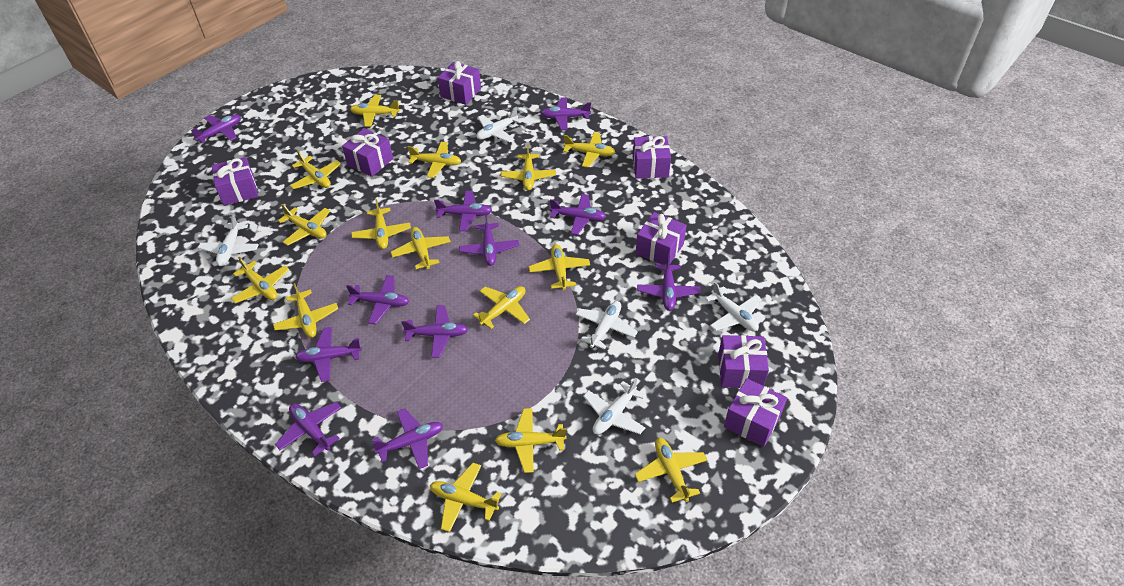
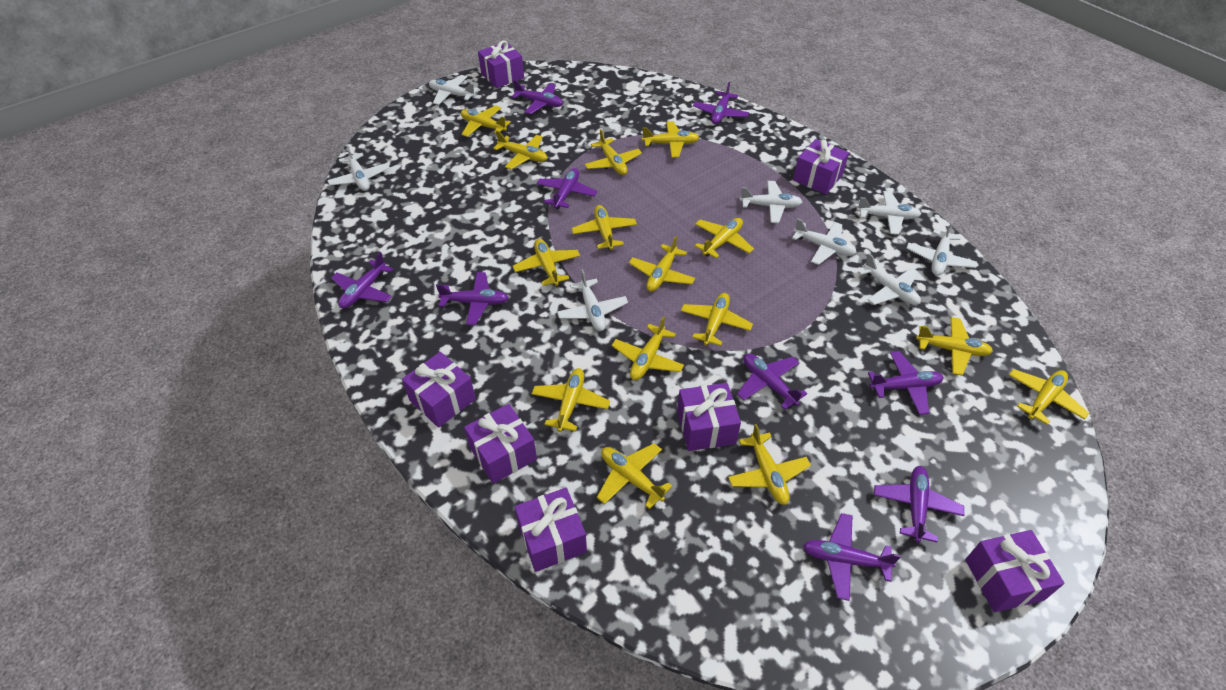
purple plane: 11 -> 9
white plane: 5 -> 8

